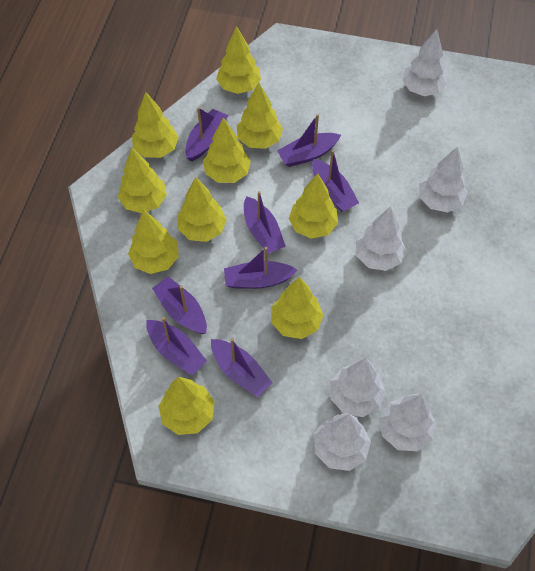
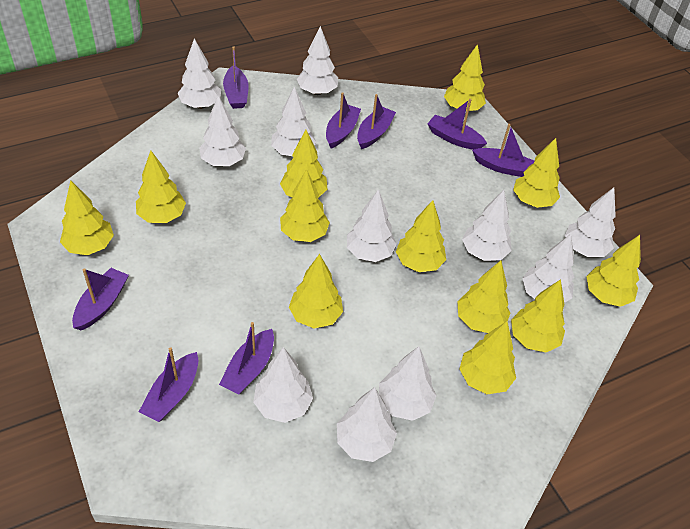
white tree: 6 -> 11
yellow tree: 10 -> 12

